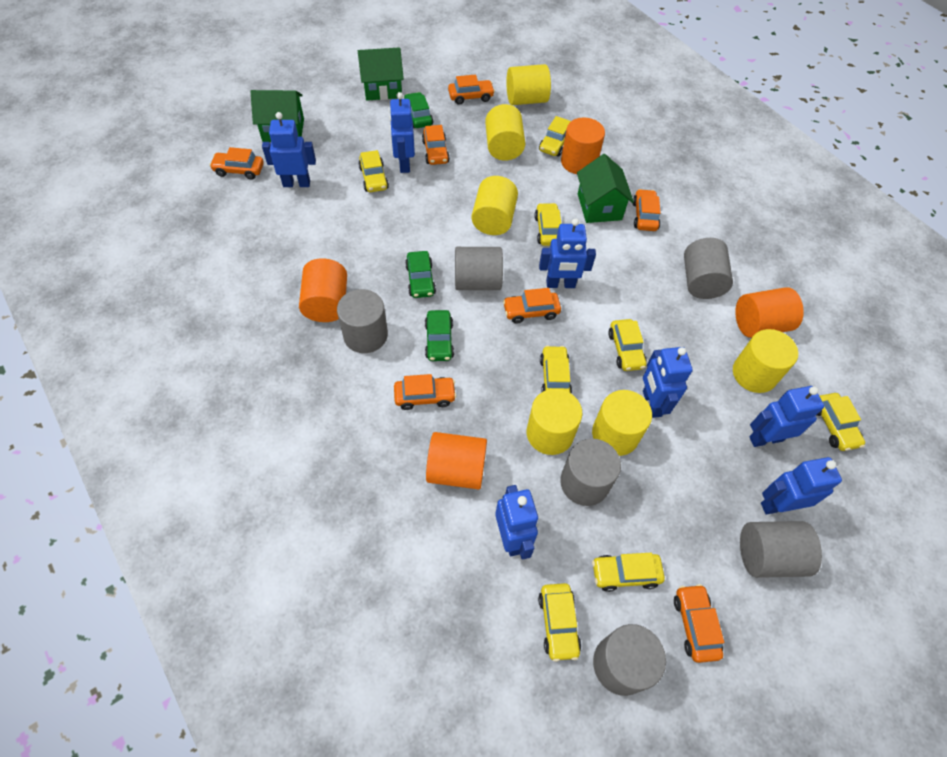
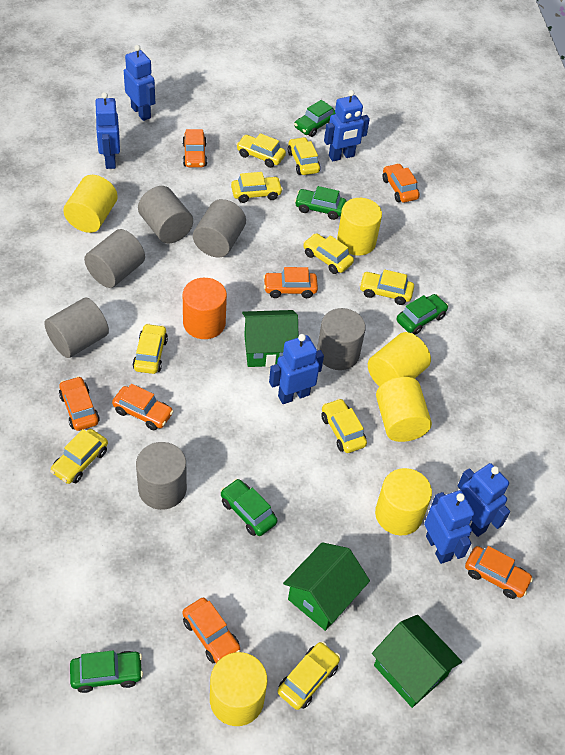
blue robot: 7 -> 6
green car: 3 -> 5
orange cylinder: 4 -> 1
yellow car: 8 -> 9

